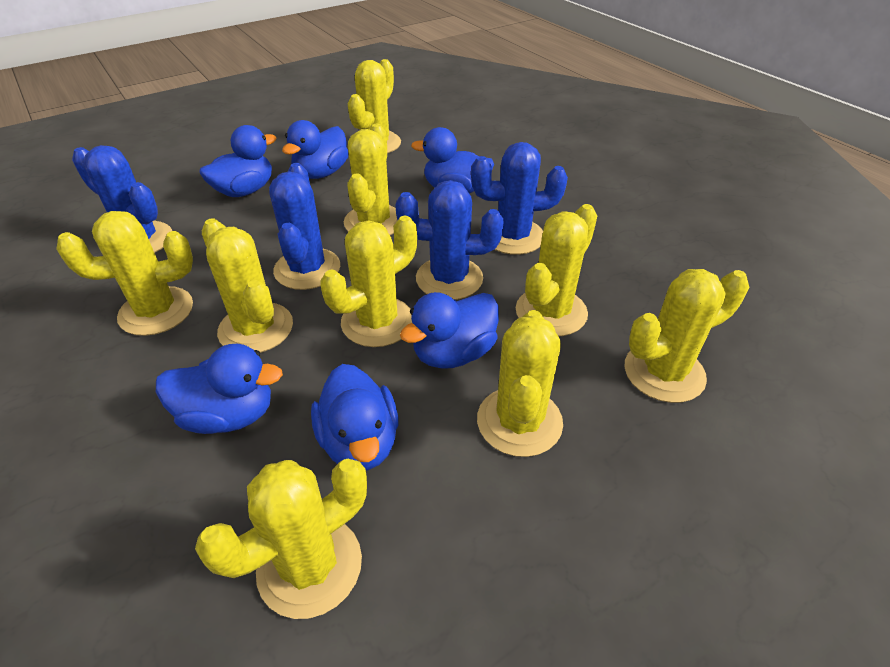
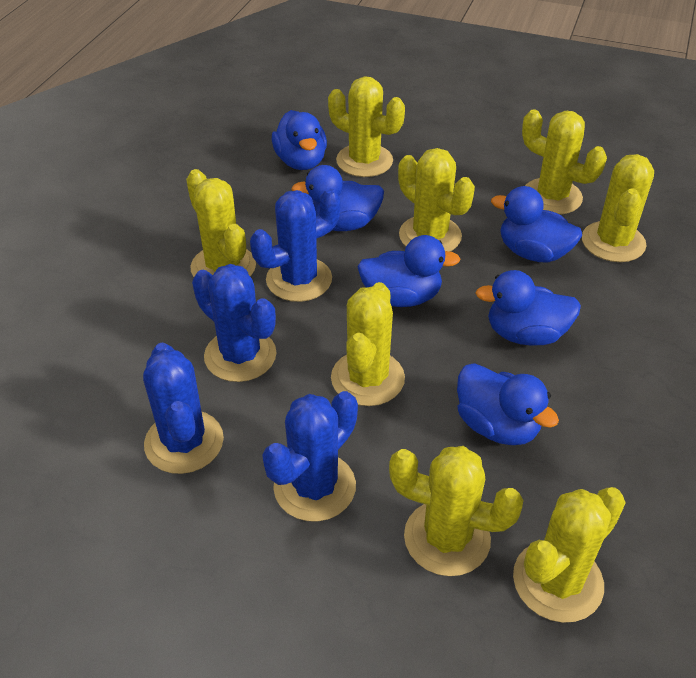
yellow cactus: 9 -> 8

